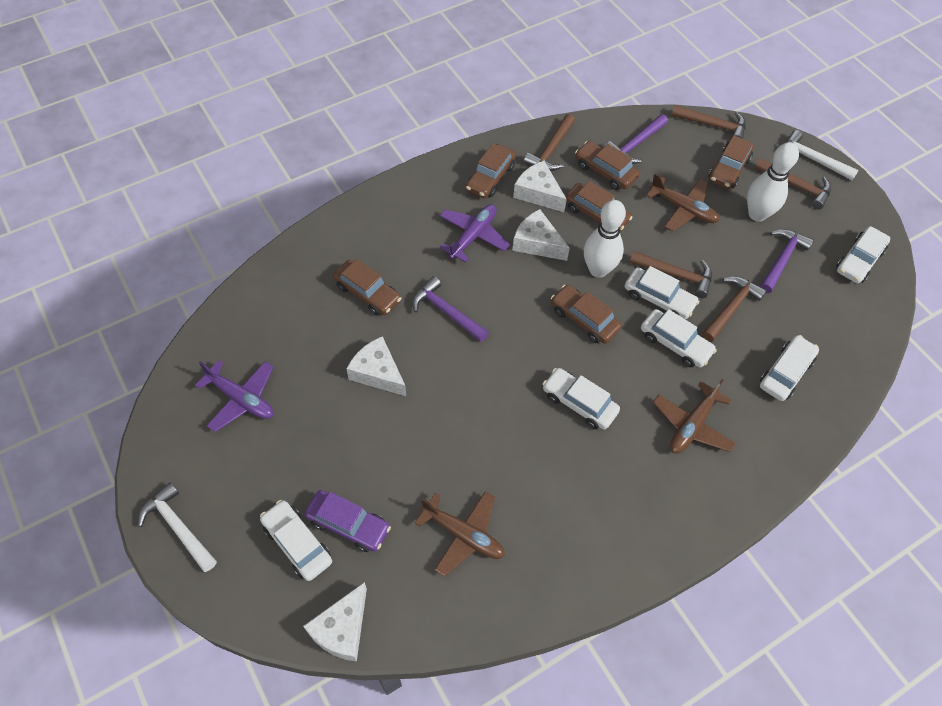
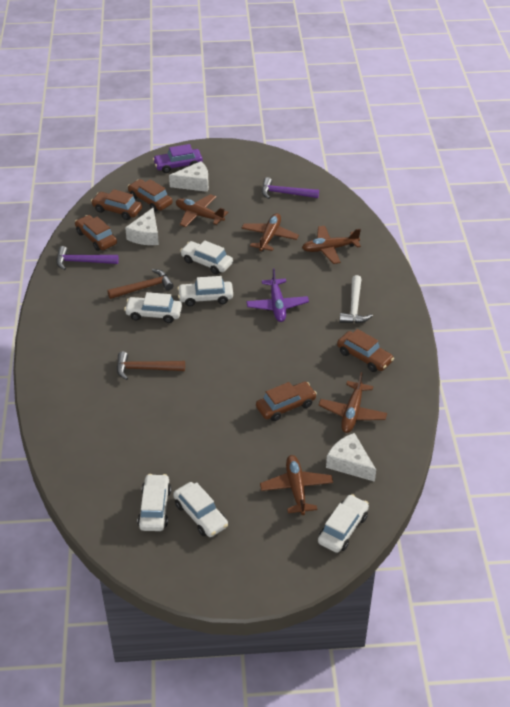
brown car: 6 -> 5
brown hammer: 5 -> 2
brown plane: 3 -> 5
purple hammer: 3 -> 2
purple plane: 2 -> 1
white bowling pin: 2 -> 0
white cheese: 4 -> 3
white hammer: 2 -> 1

